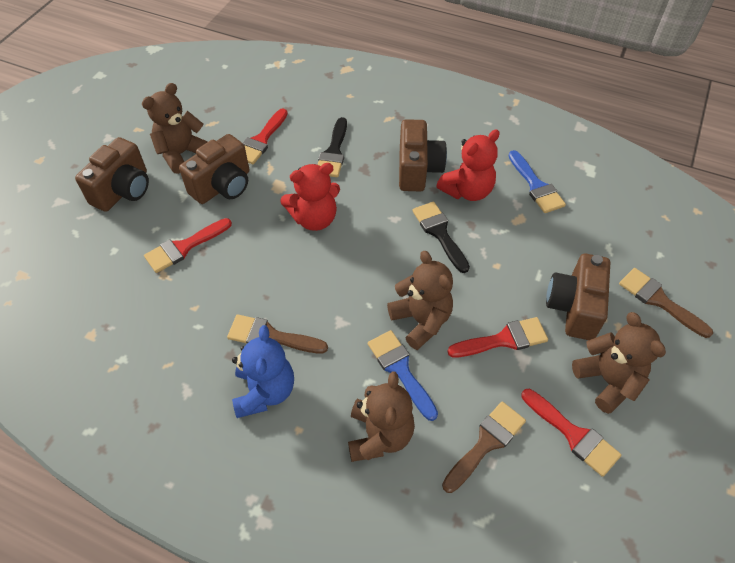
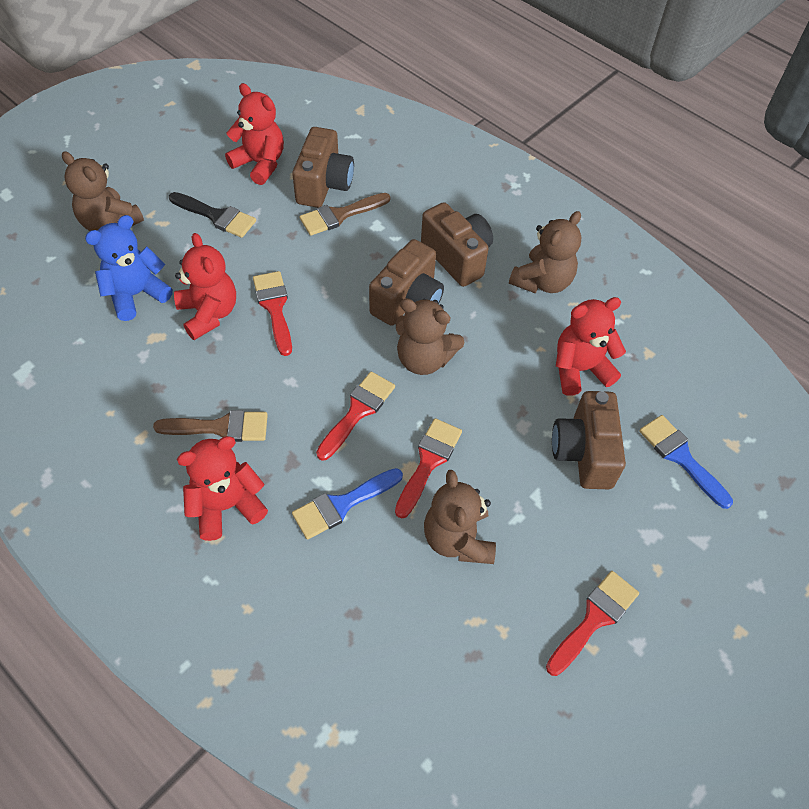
black brush: 2 -> 1
brown brush: 3 -> 2
red teddy bear: 2 -> 4

